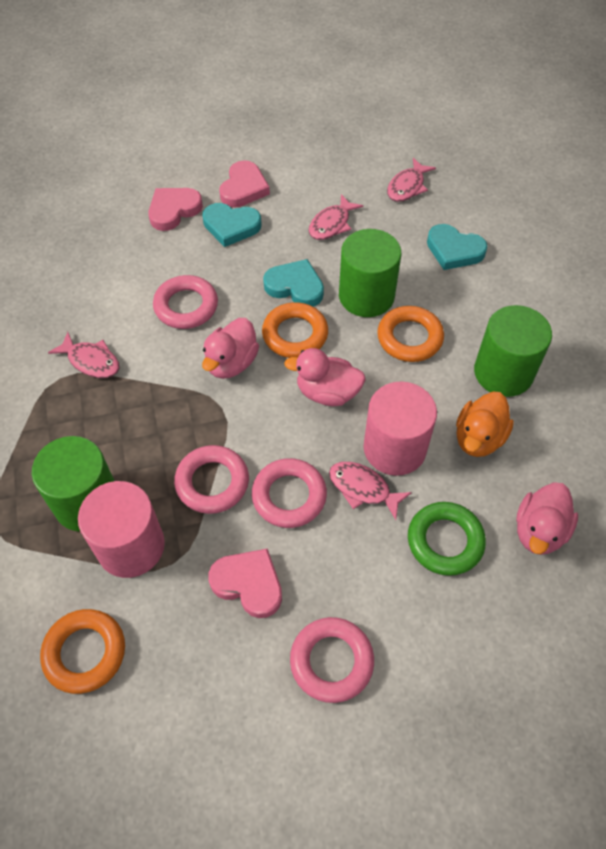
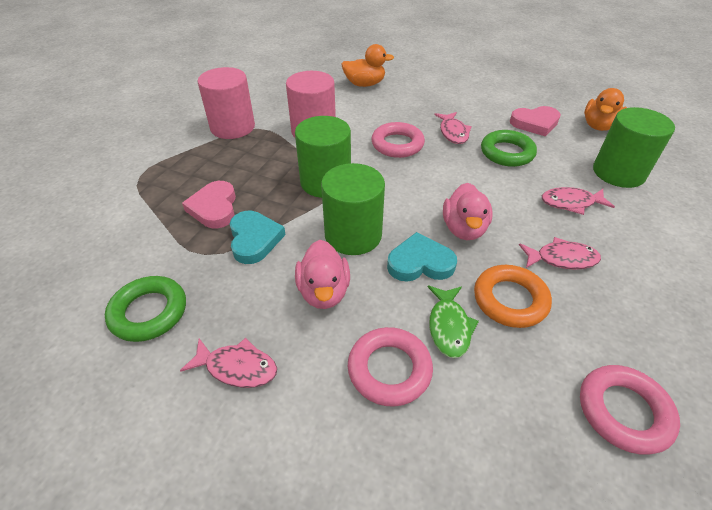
green fish: 0 -> 1
green ring: 1 -> 2
orange duck: 1 -> 2
orange ring: 3 -> 1
pink duck: 3 -> 2
pink heart: 3 -> 2
pink ring: 4 -> 3
turquoise heart: 3 -> 2

